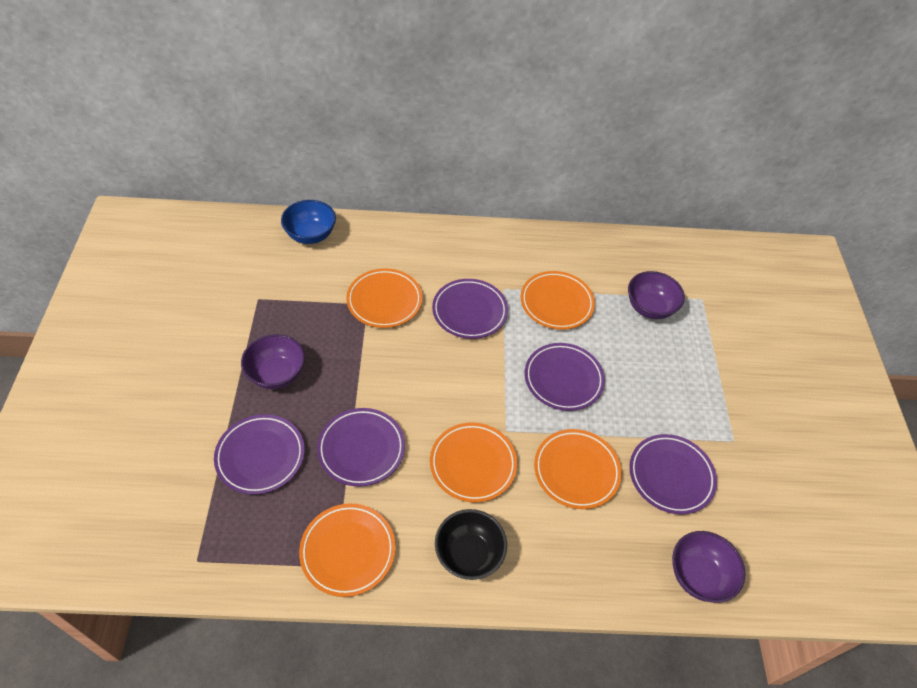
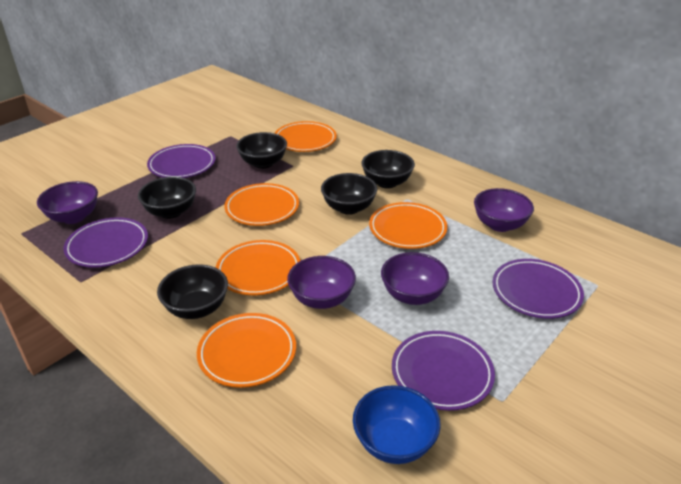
black bowl: 1 -> 5
purple bowl: 3 -> 4
purple plate: 5 -> 4

